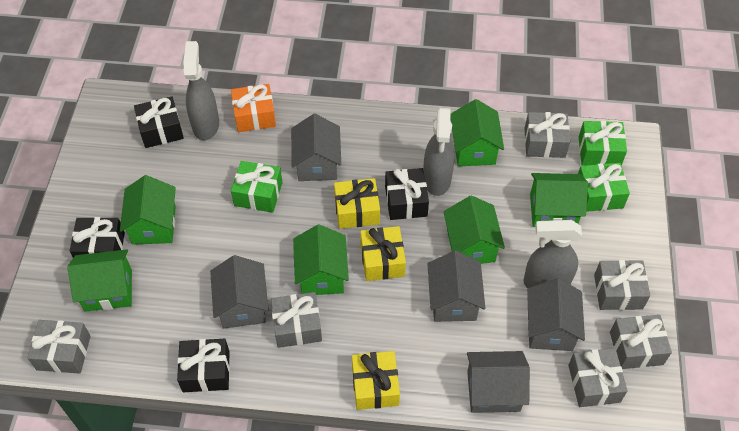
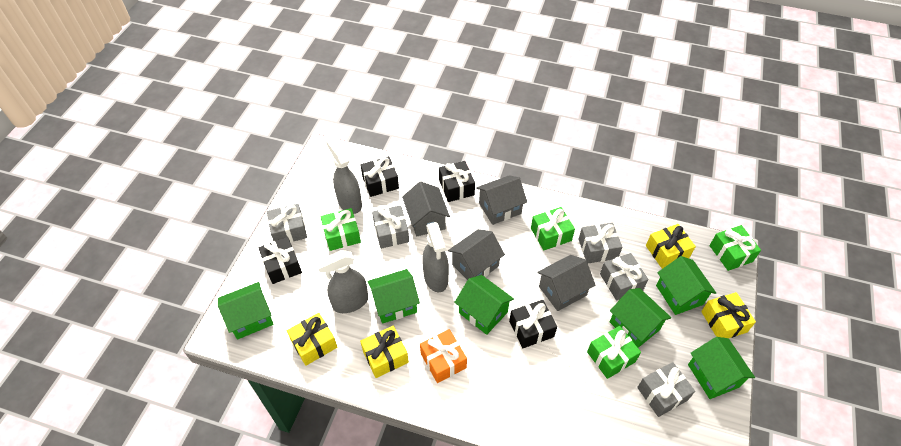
green gift: 3 -> 4
grey gift: 6 -> 5
grey house: 5 -> 4
yellow gift: 3 -> 4

